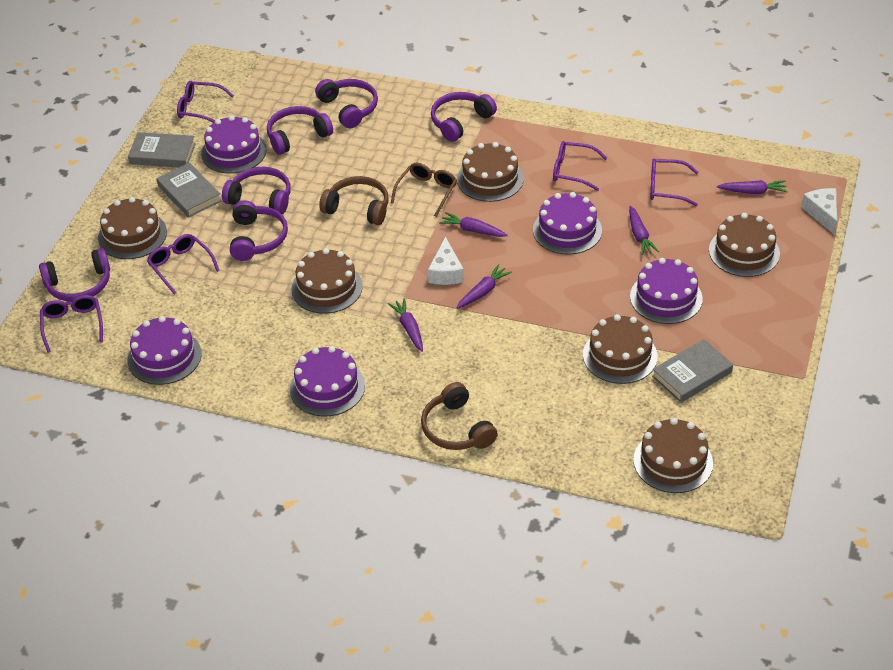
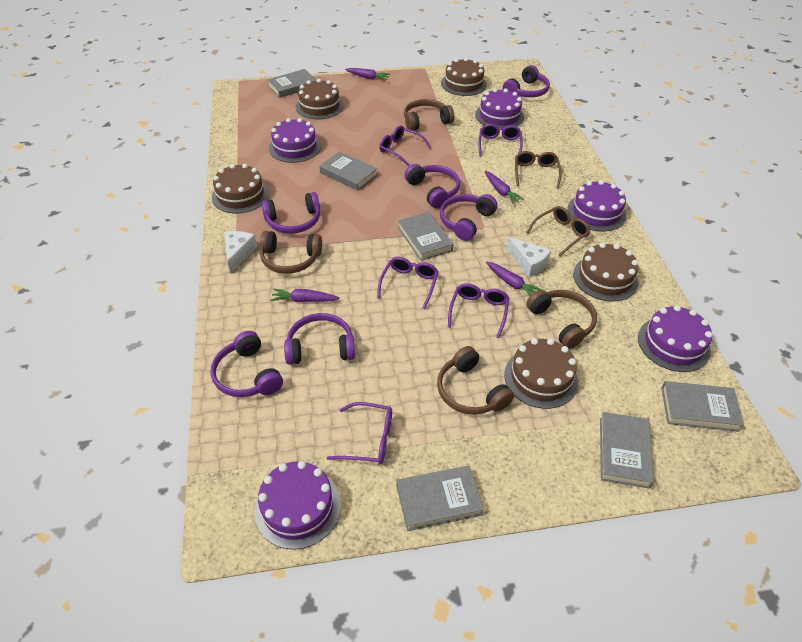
brown cake: 6 -> 5
brown glasses: 1 -> 2
brown headphones: 2 -> 4
grey book: 3 -> 6
purple carrot: 5 -> 4

